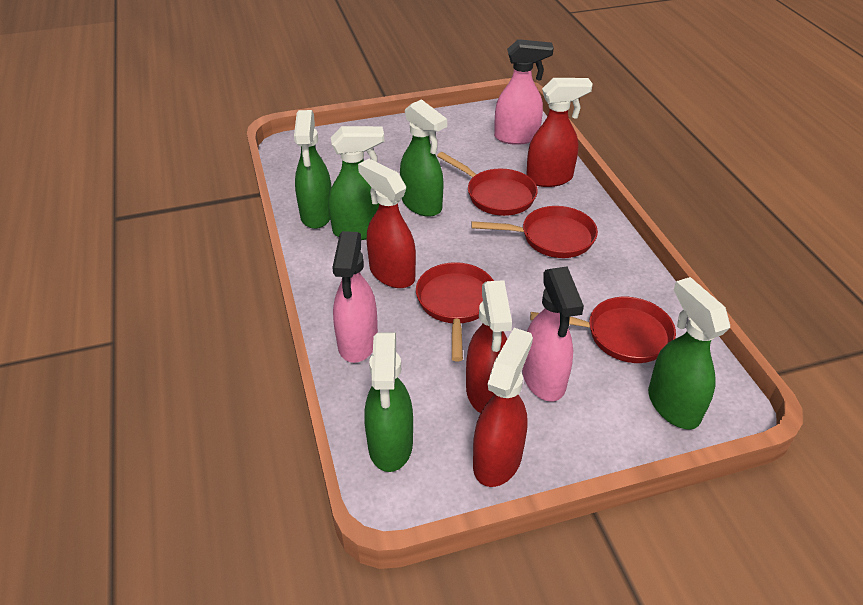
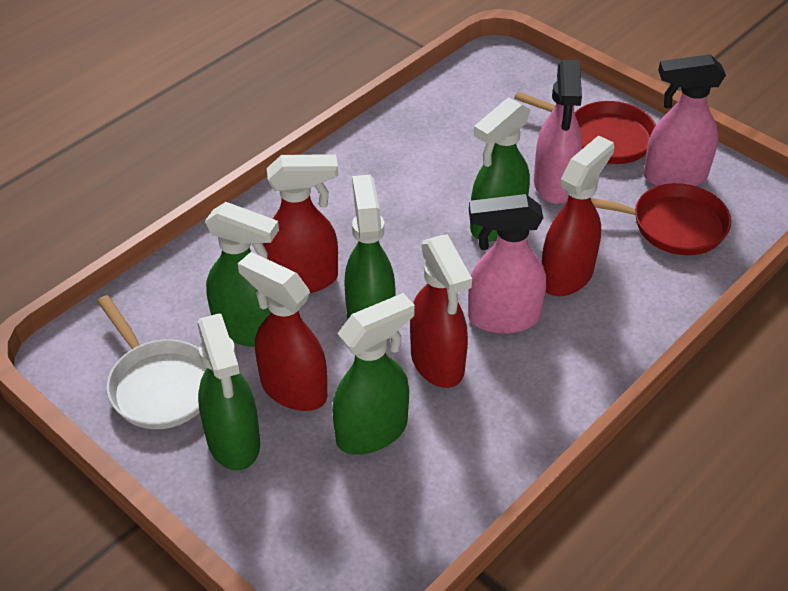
red pan: 4 -> 2
white pan: 0 -> 1

